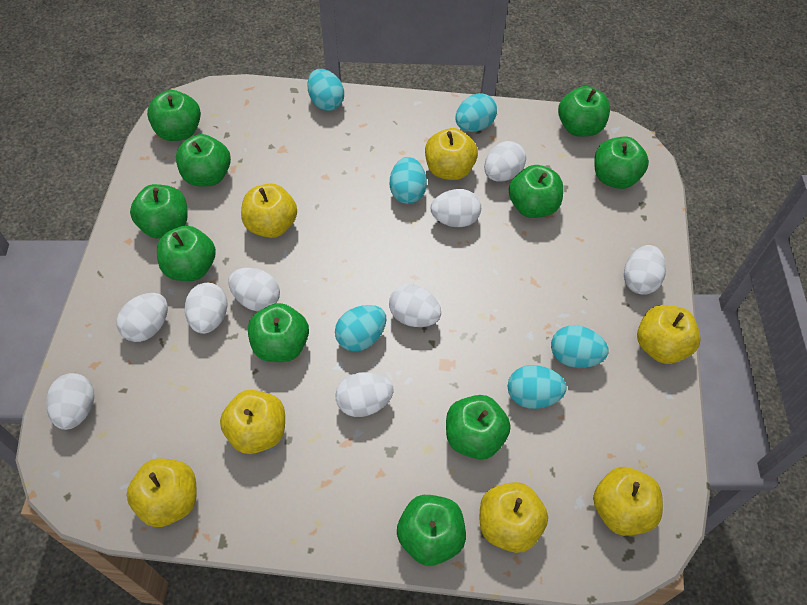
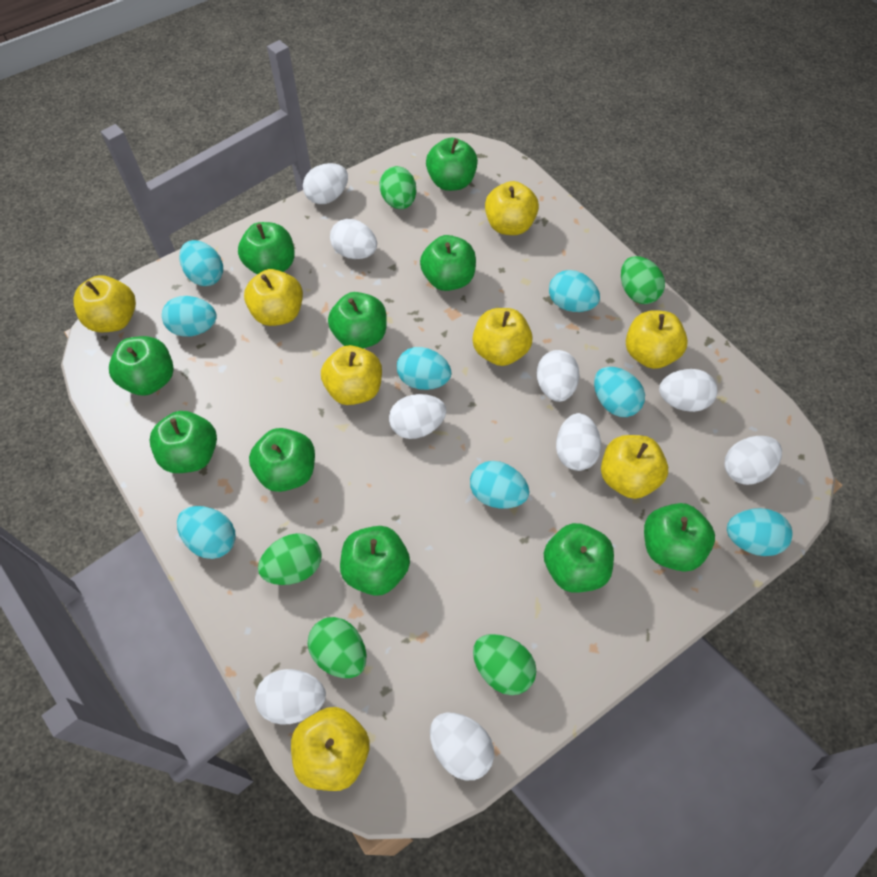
green egg: 0 -> 5
turquoise egg: 6 -> 8
yellow apple: 7 -> 8

